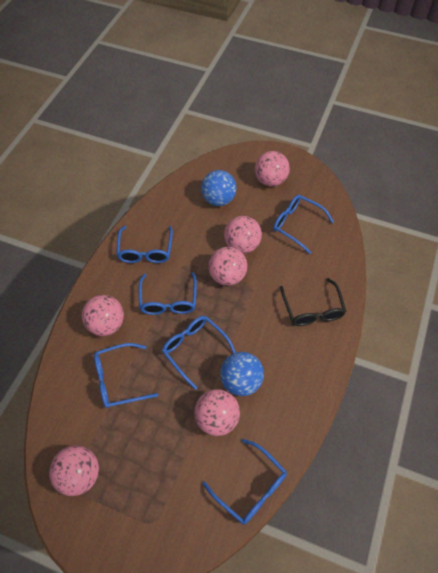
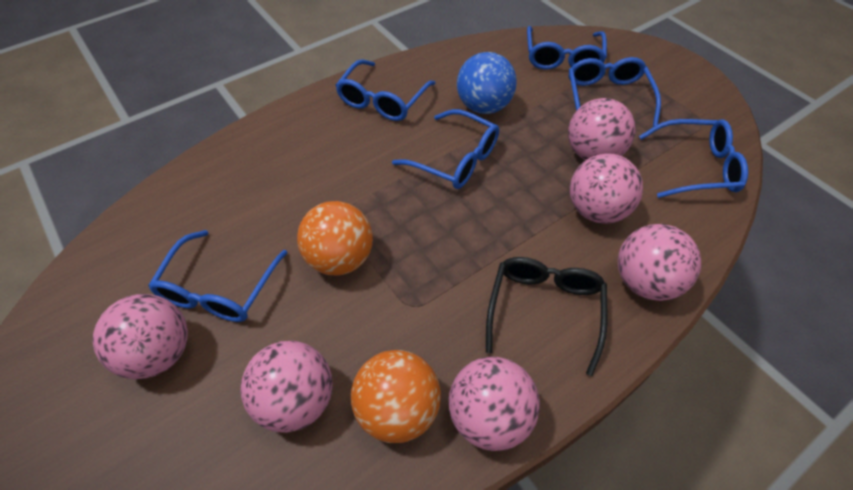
blue ball: 2 -> 1
orange ball: 0 -> 2

